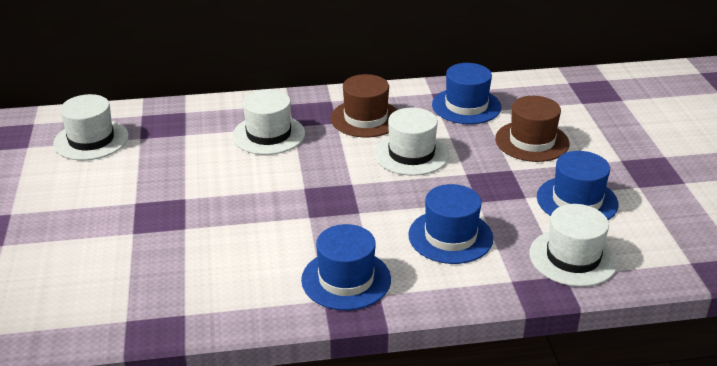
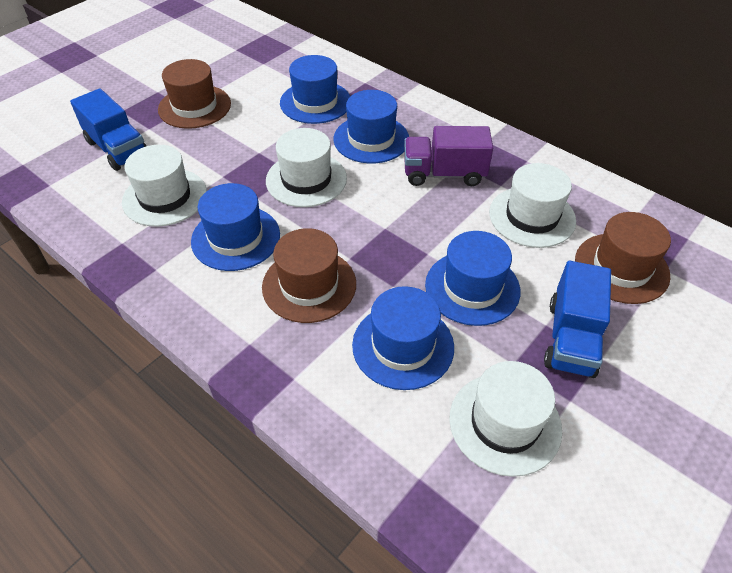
blue hat: 4 -> 5
blue truck: 0 -> 2
brown hat: 2 -> 3
purple truck: 0 -> 1

